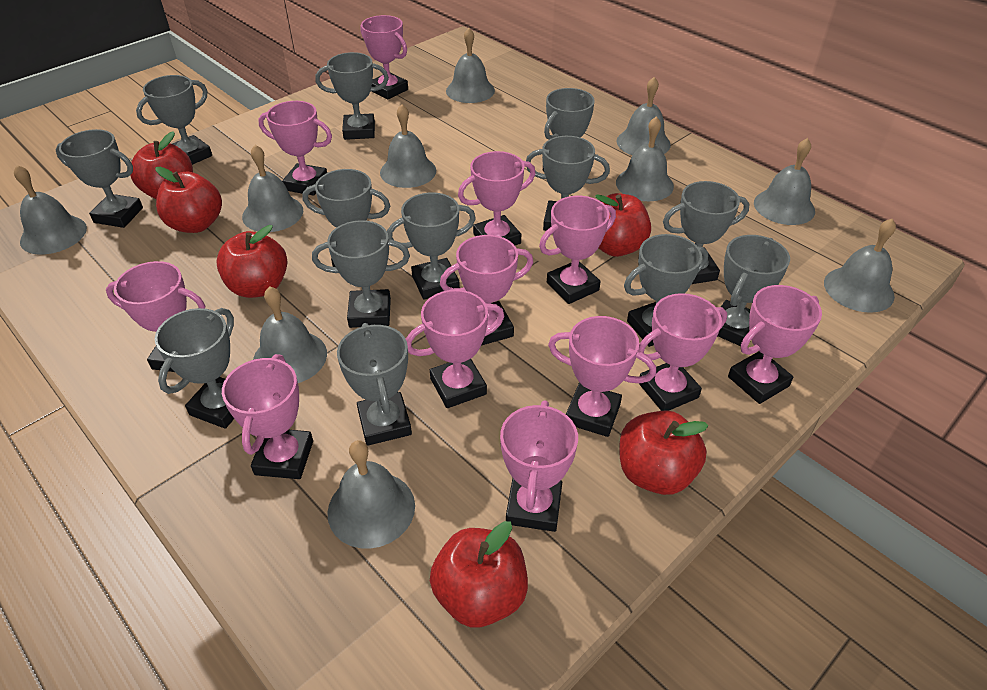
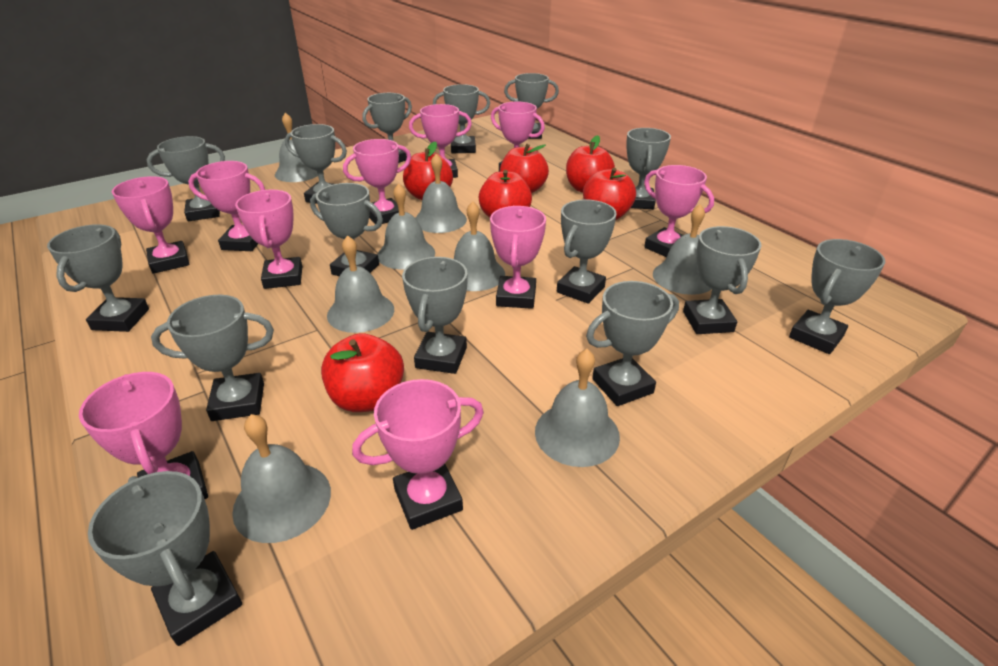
grey bell: 10 -> 8
grey trophy: 13 -> 15
pink trophy: 12 -> 10

